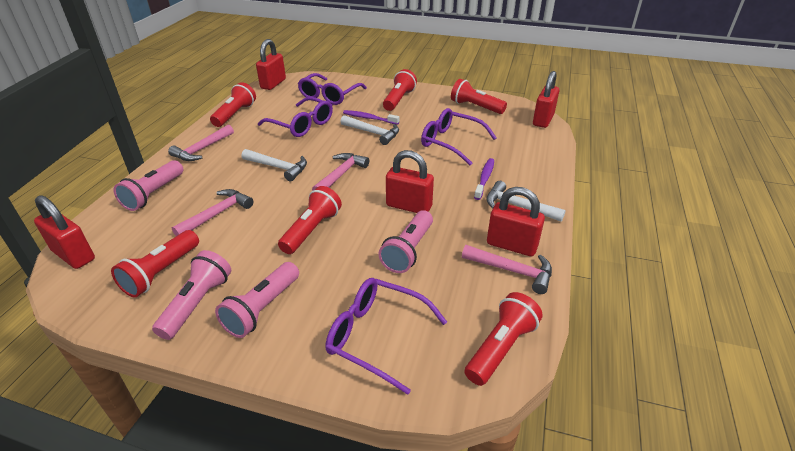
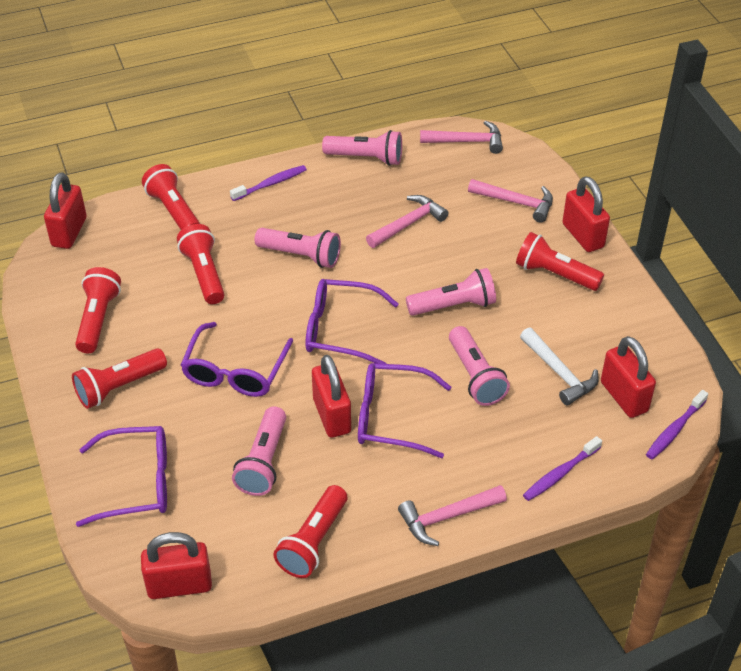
pink flashlight: 4 -> 5
purple toothbrush: 2 -> 3
white hammer: 3 -> 1

